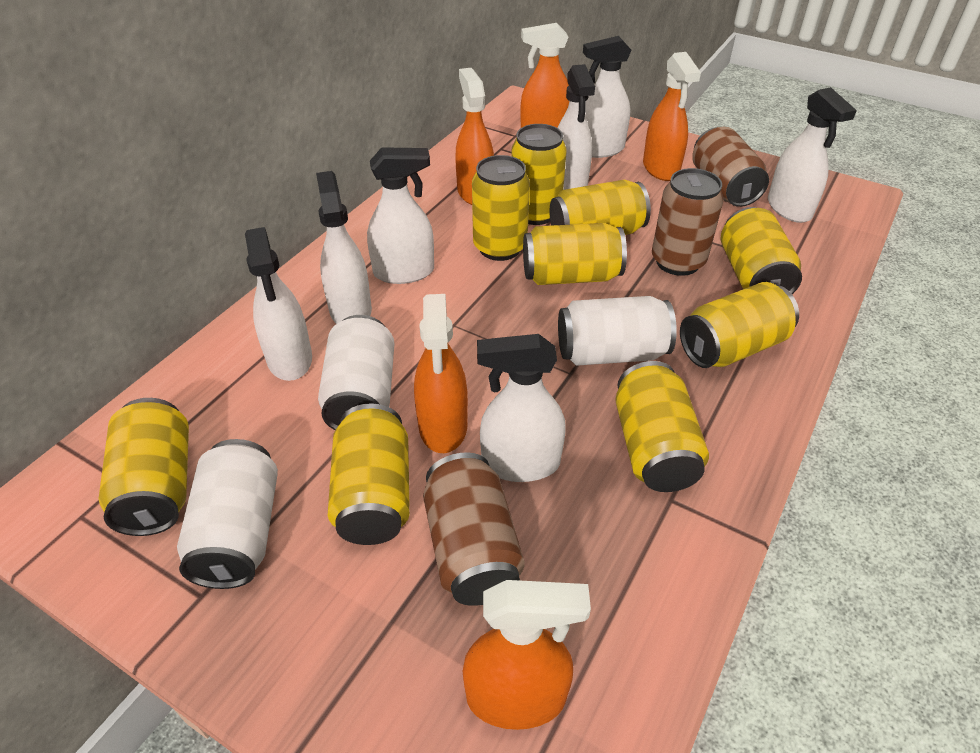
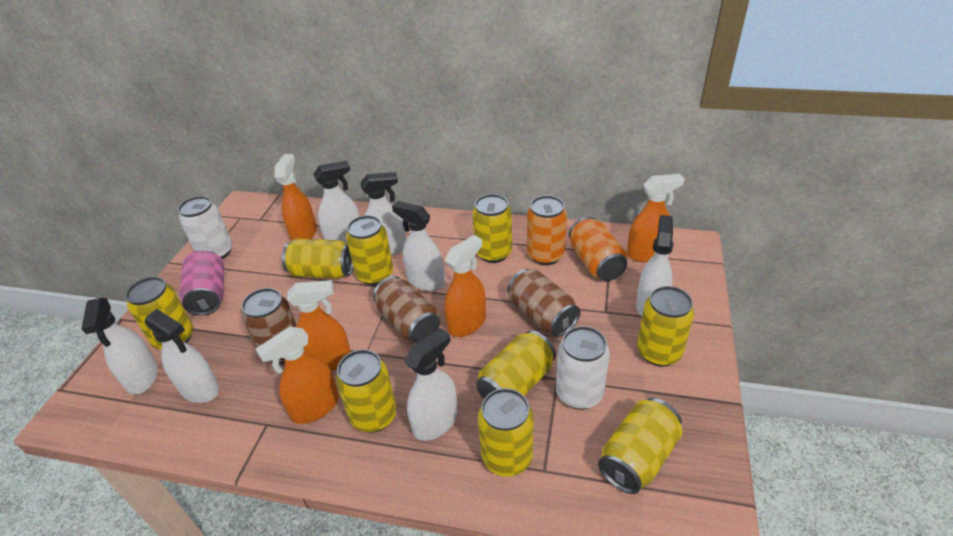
orange can: 0 -> 2
pink can: 0 -> 1
white can: 3 -> 2

